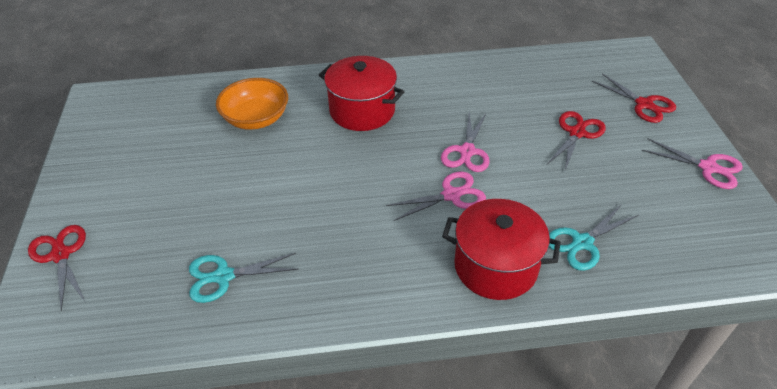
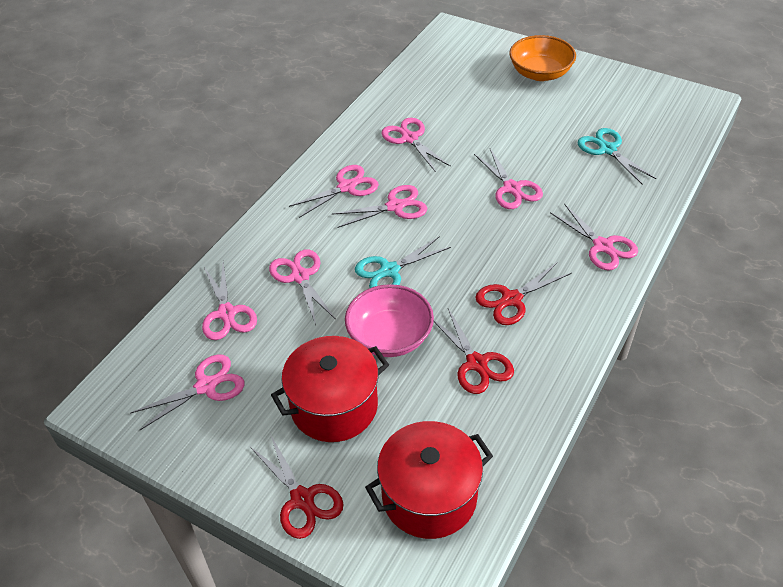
pink bowl: 0 -> 1
pink scissors: 3 -> 8

